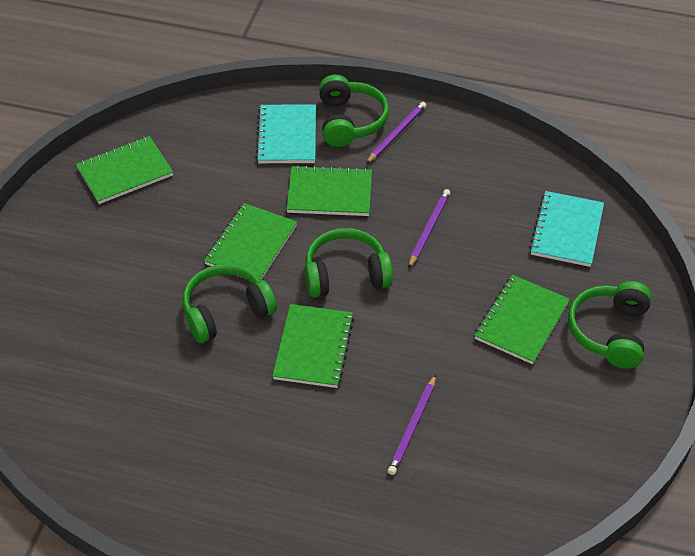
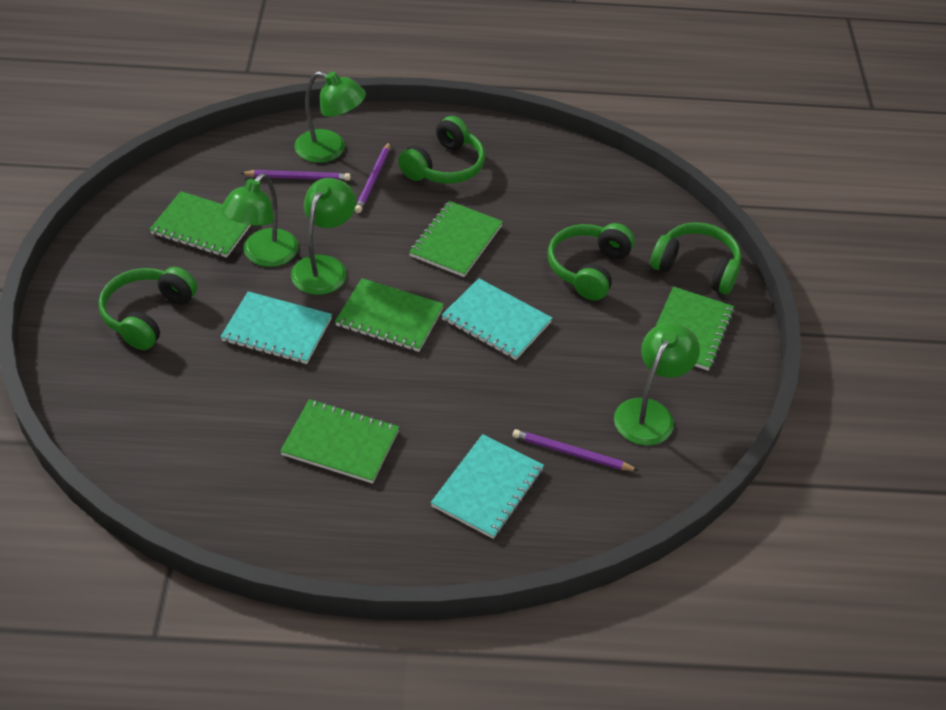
green lamp: 0 -> 4
turquoise notebook: 2 -> 3

